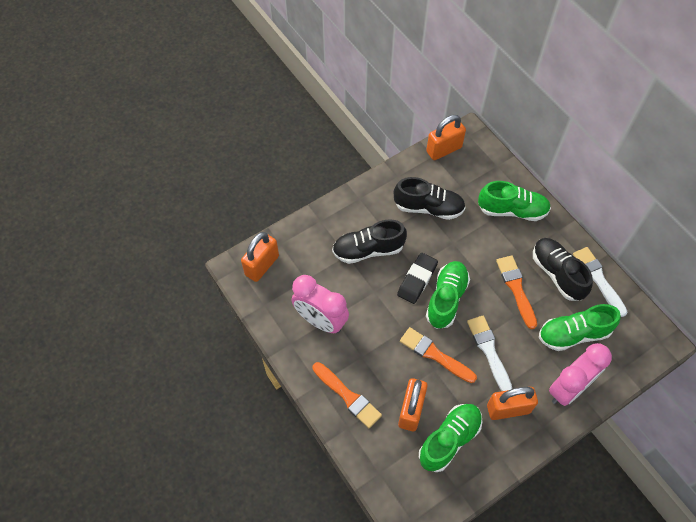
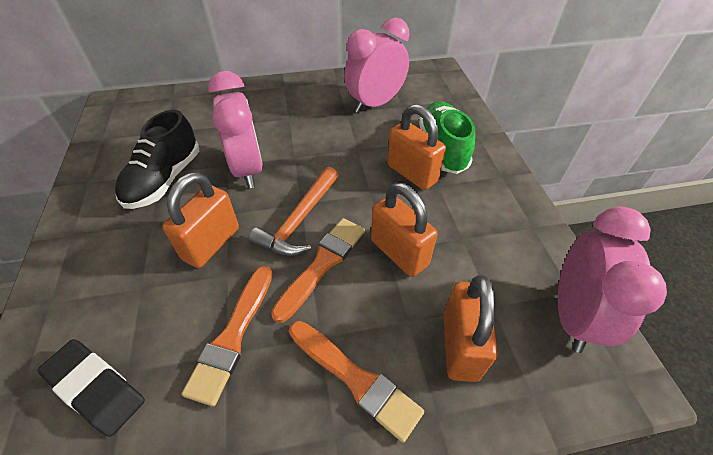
black shoe: 3 -> 1
green shoe: 4 -> 1
orange hammer: 0 -> 1
pink clock: 2 -> 3
white brush: 2 -> 0

